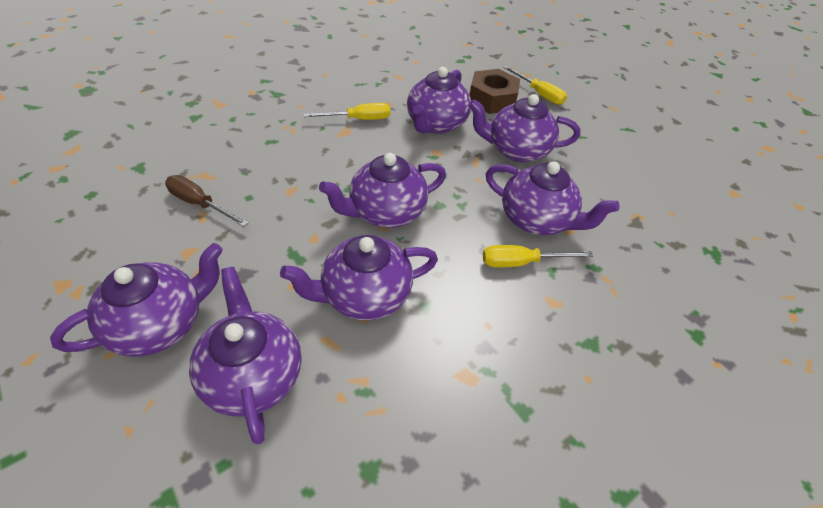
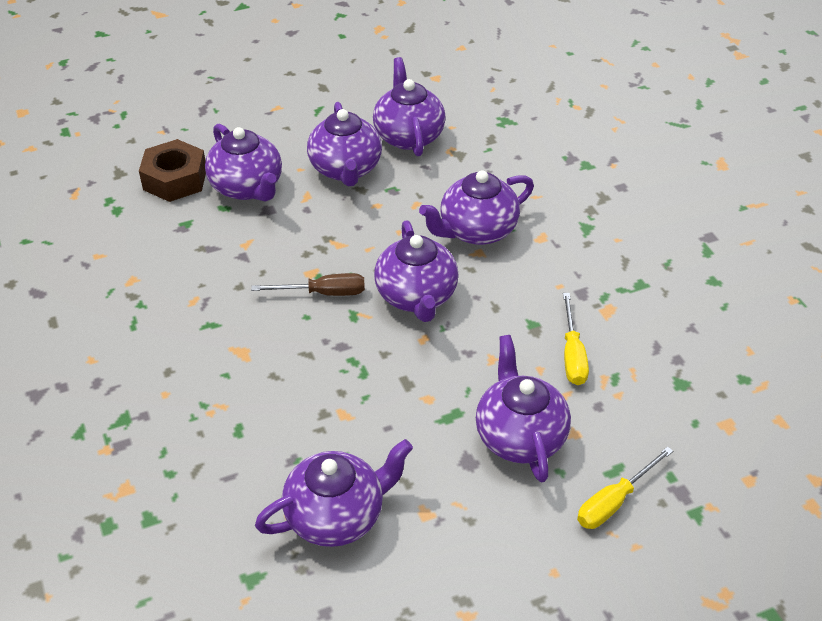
yellow screwdriver: 3 -> 2

